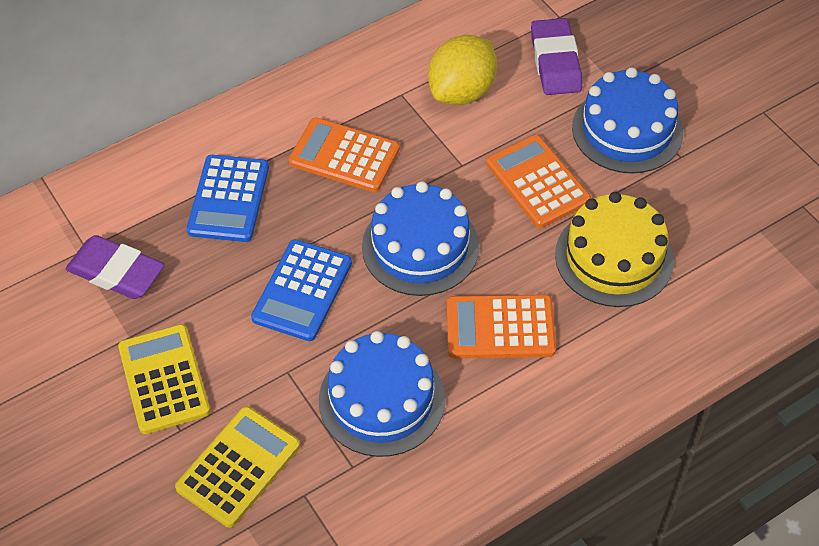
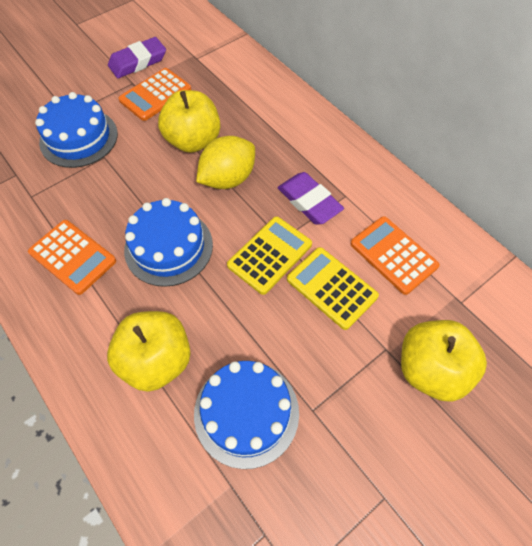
blue calculator: 2 -> 0
yellow apple: 0 -> 3
yellow cake: 1 -> 0

